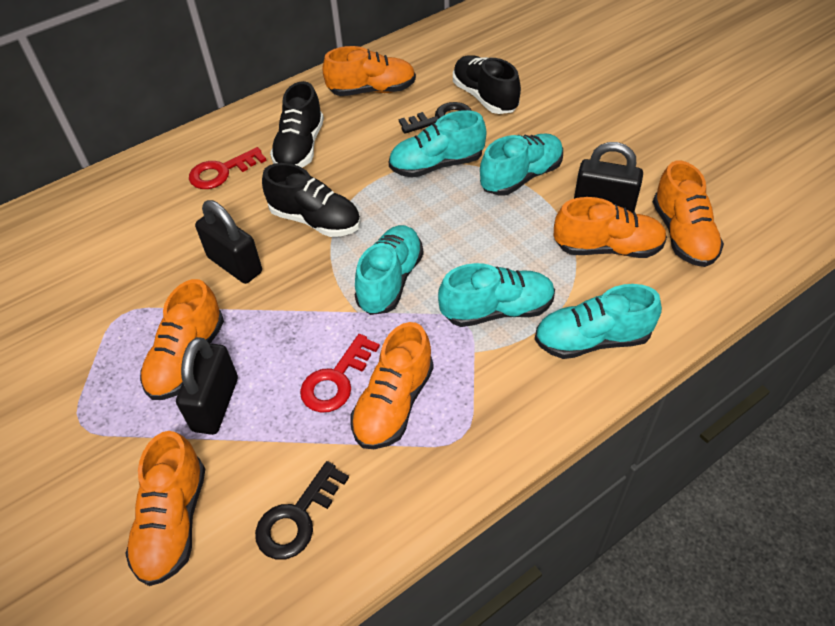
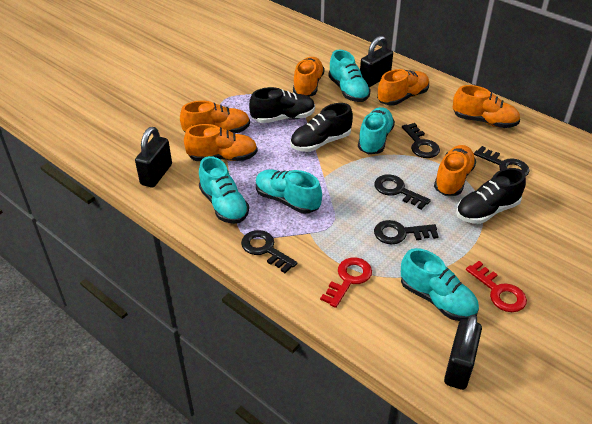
black key: 2 -> 5

